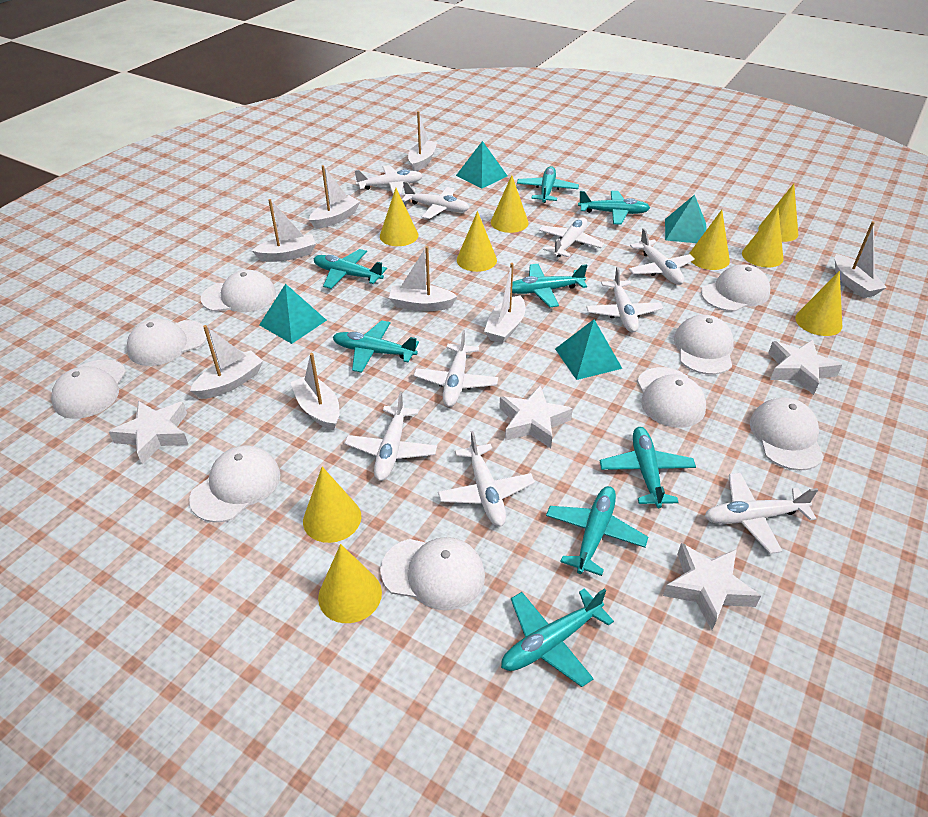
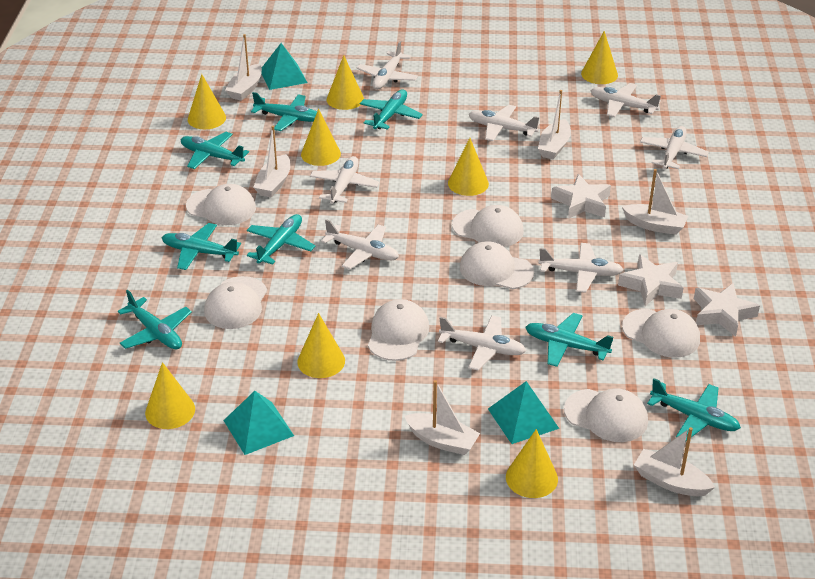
turquoise pyramid: 4 -> 3
white boat: 8 -> 6
white cap: 9 -> 7
white plane: 9 -> 8
white star: 4 -> 3
yellow cone: 9 -> 8

